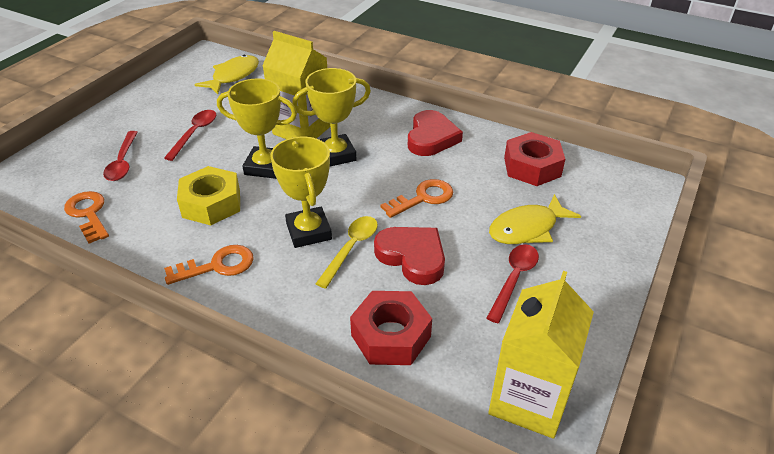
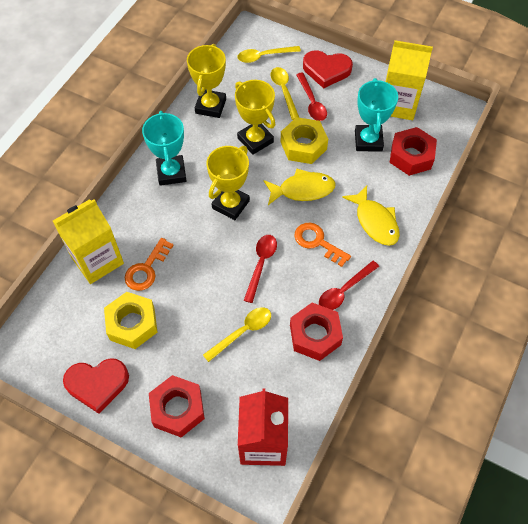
orange key: 3 -> 2
red carton: 0 -> 1
red nut: 2 -> 3
turquoise trophy: 0 -> 2
yellow nut: 1 -> 2
yellow spoon: 1 -> 3

